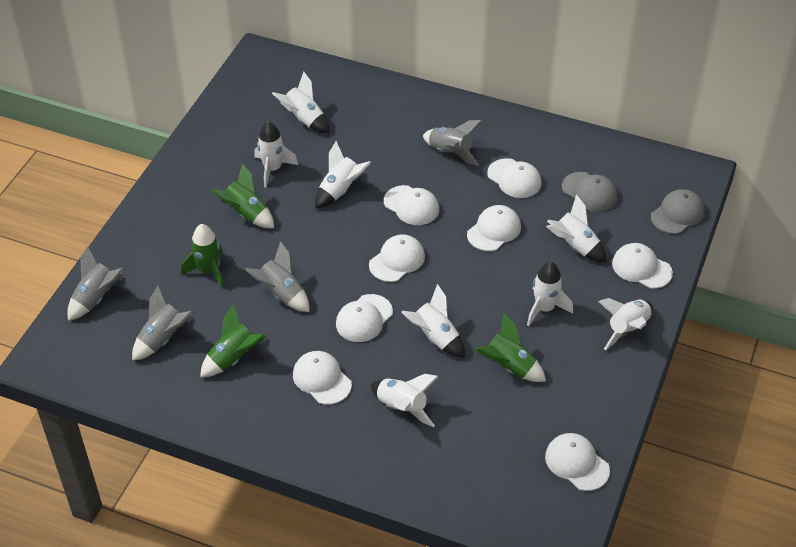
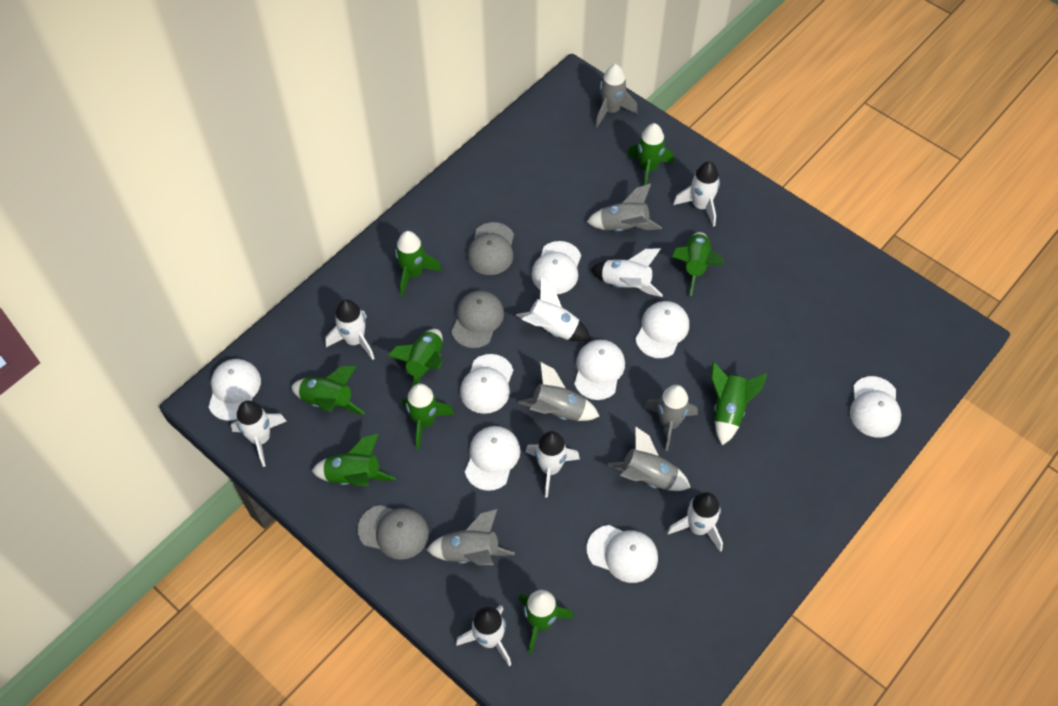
green rocket: 4 -> 9
grey cap: 2 -> 3
grey rocket: 4 -> 6

